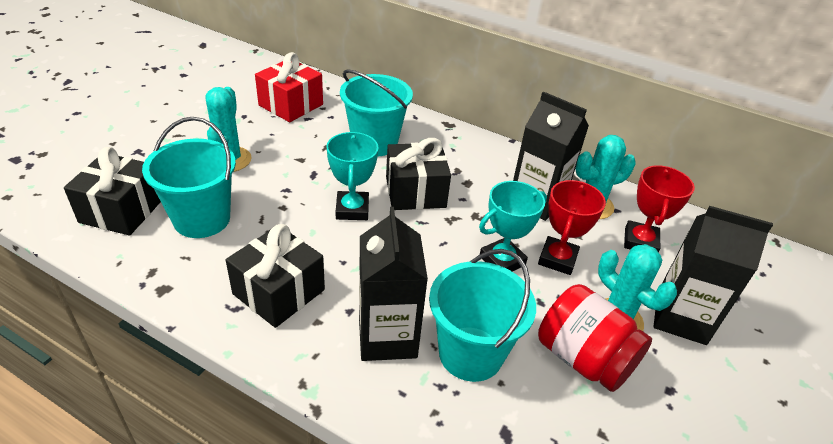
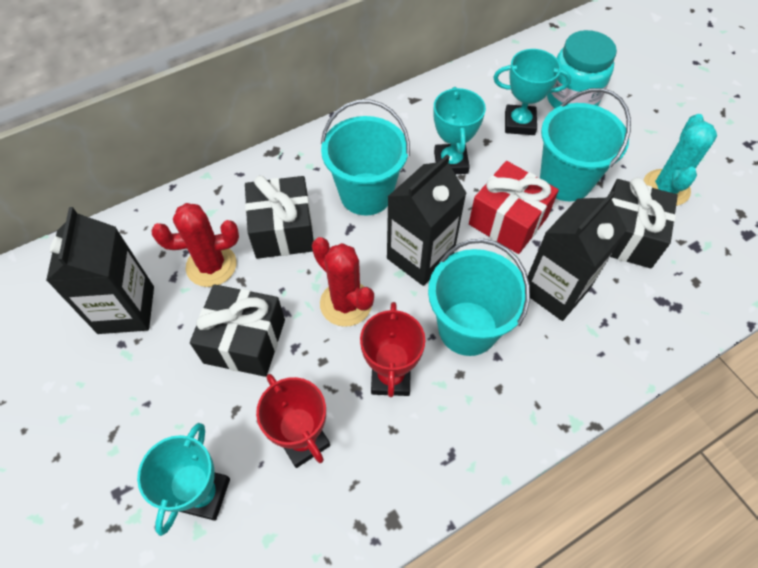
red cactus: 0 -> 2
red jar: 1 -> 0
turquoise cactus: 3 -> 1
turquoise jar: 0 -> 1
turquoise trophy: 2 -> 3

